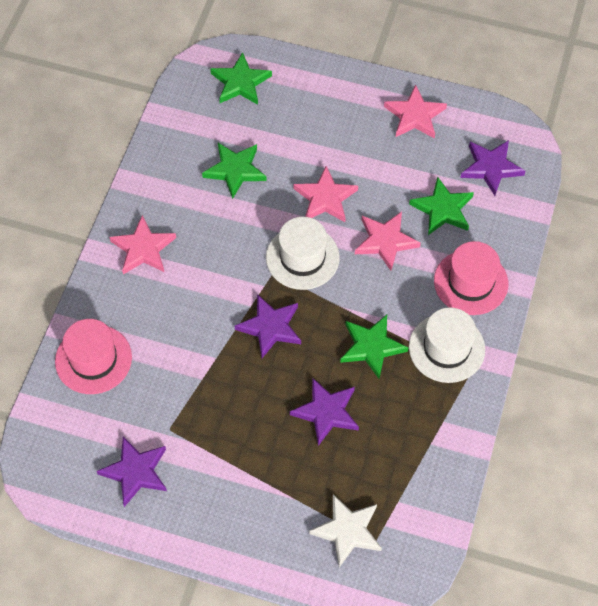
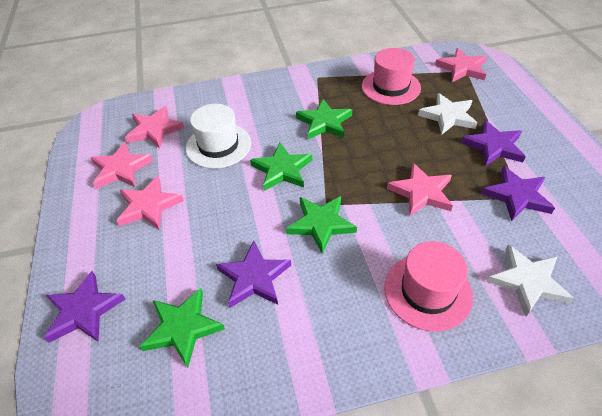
pink star: 4 -> 5
white hat: 2 -> 1
white star: 1 -> 2

